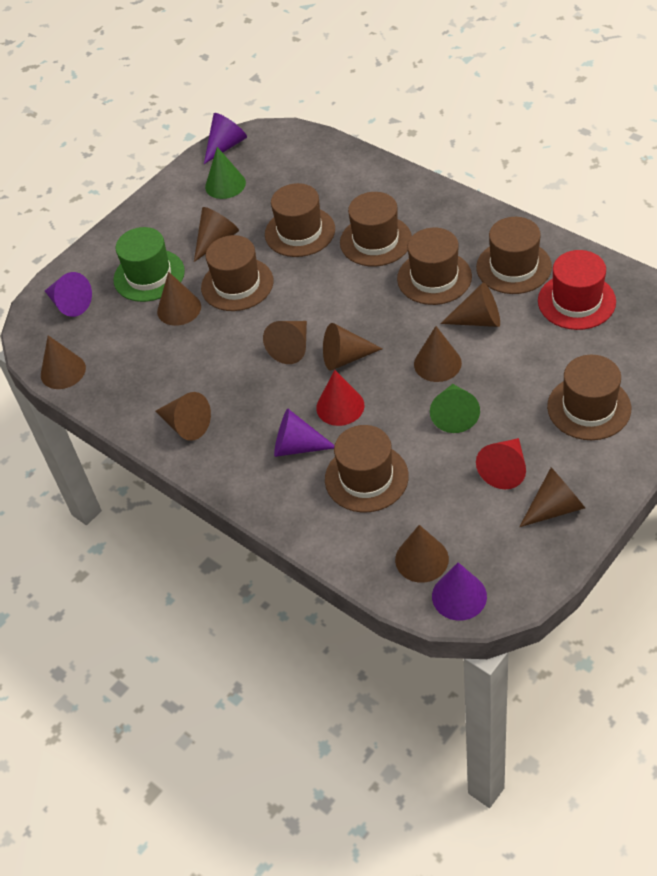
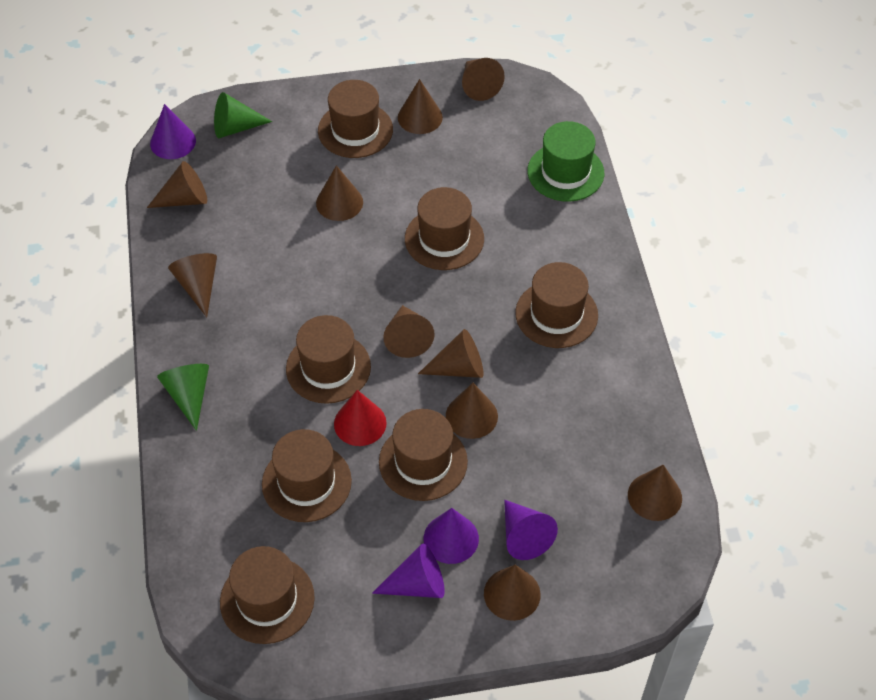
red cone: 2 -> 1
red hat: 1 -> 0

